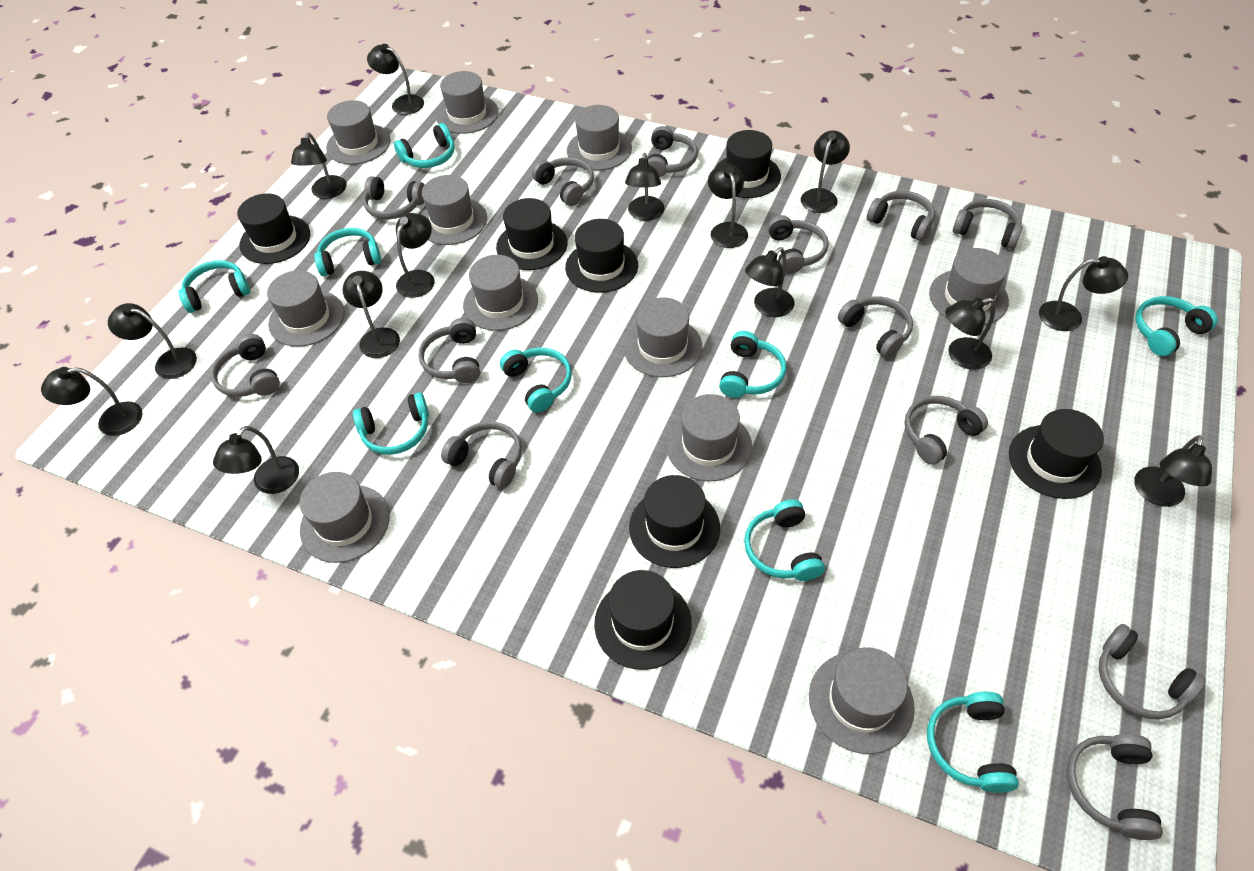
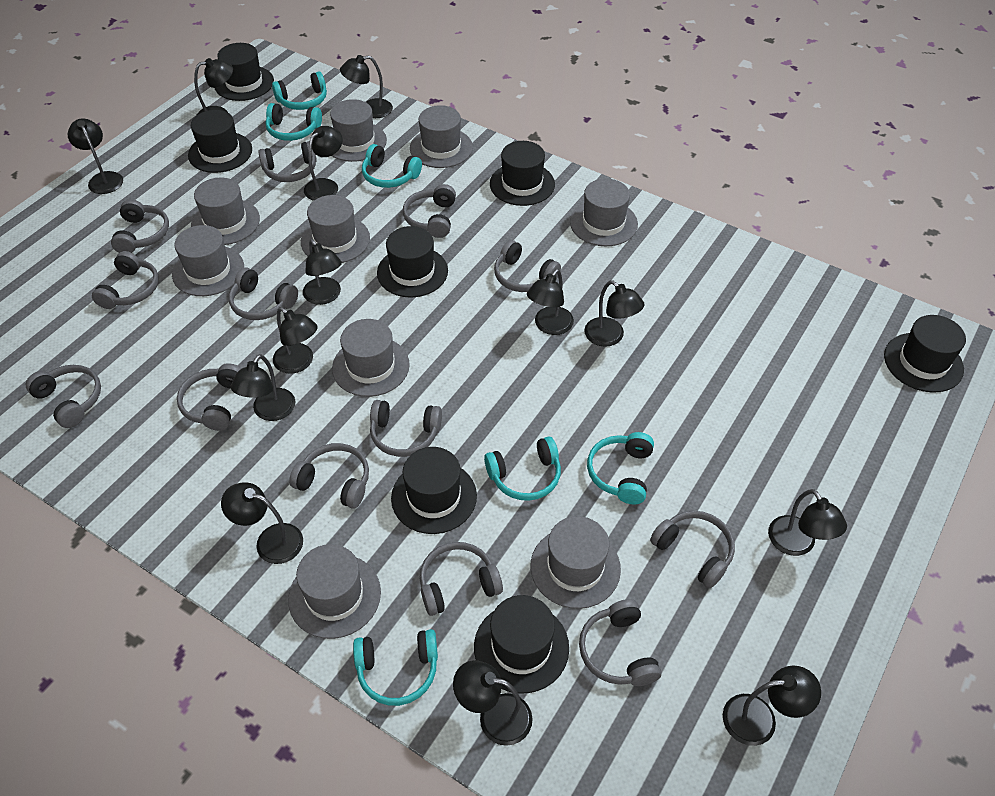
black lamp: 14 -> 13
grey hat: 11 -> 9
turquoise headphones: 9 -> 6

